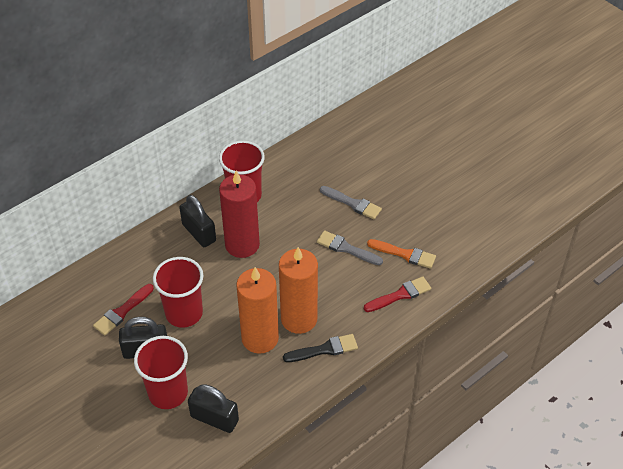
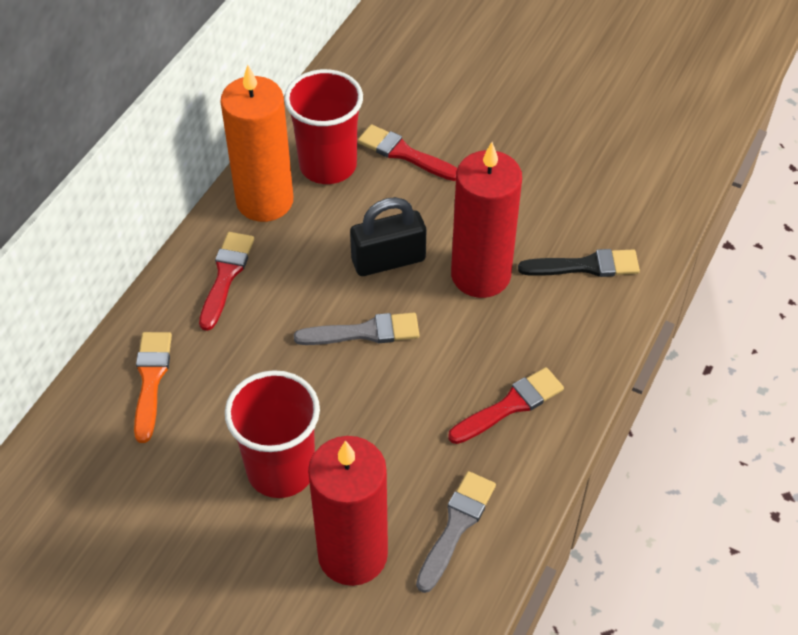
black padlock: 3 -> 1
orange candle: 2 -> 1
red brush: 2 -> 3
red candle: 1 -> 2
red cup: 3 -> 2

